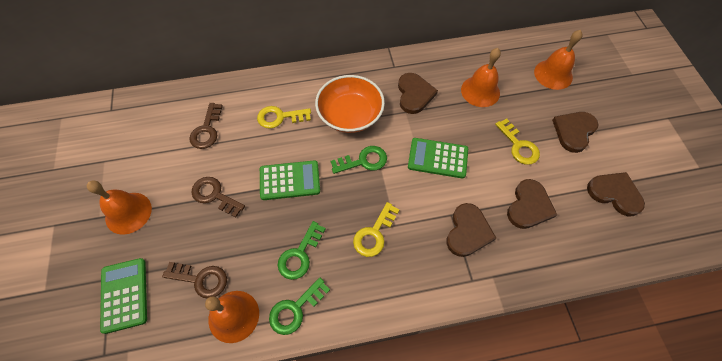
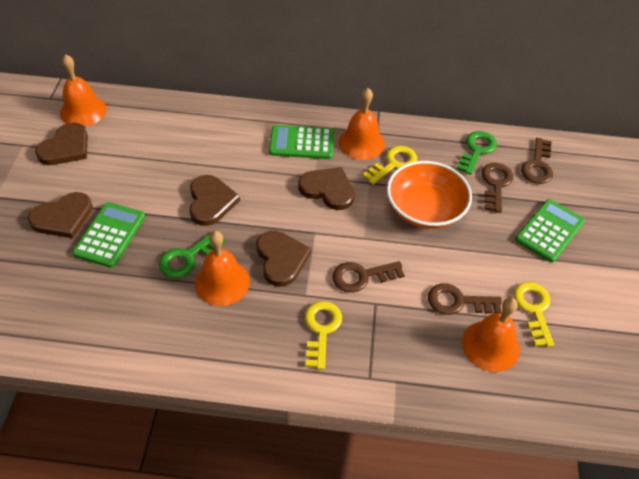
brown key: 3 -> 4
green key: 3 -> 2

